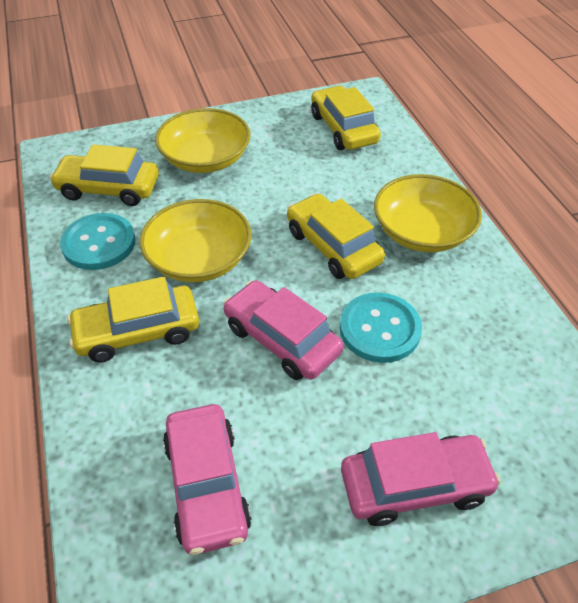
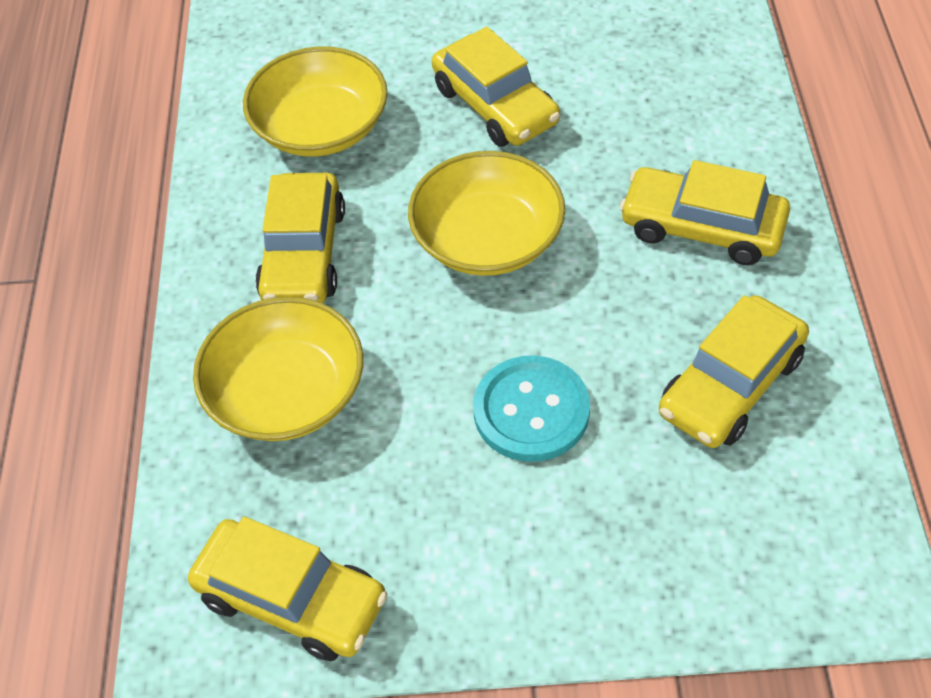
pink car: 3 -> 0
turquoise button: 2 -> 1
yellow car: 4 -> 5

